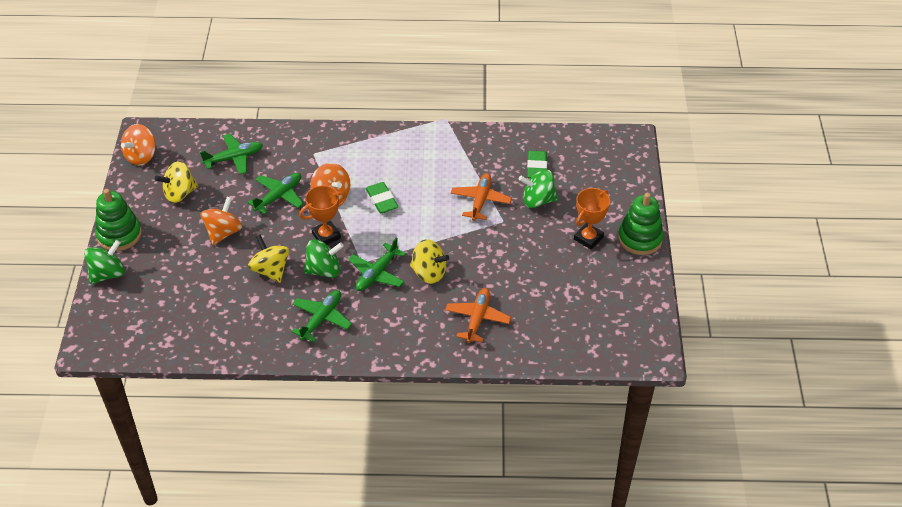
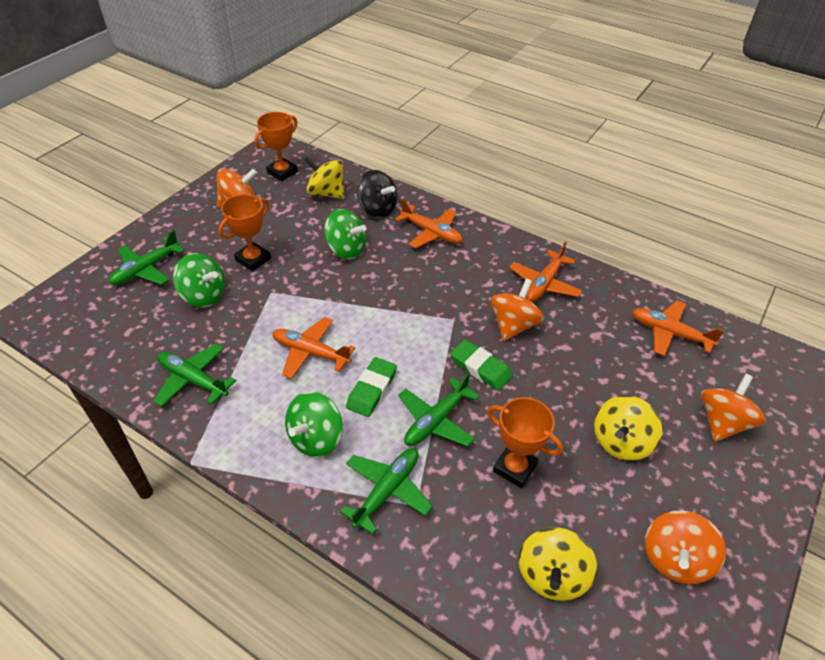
black spinning top: 0 -> 1
green stacking toy: 2 -> 0
orange plane: 2 -> 4
orange spinning top: 3 -> 4
orange trophy: 2 -> 3

